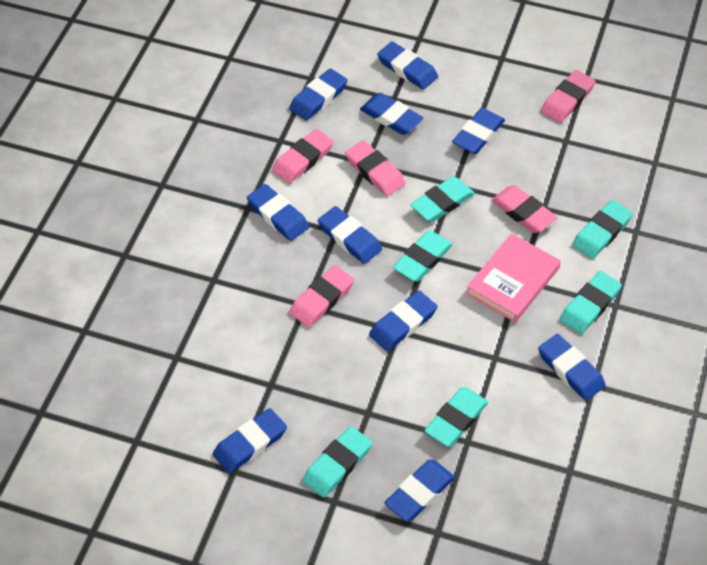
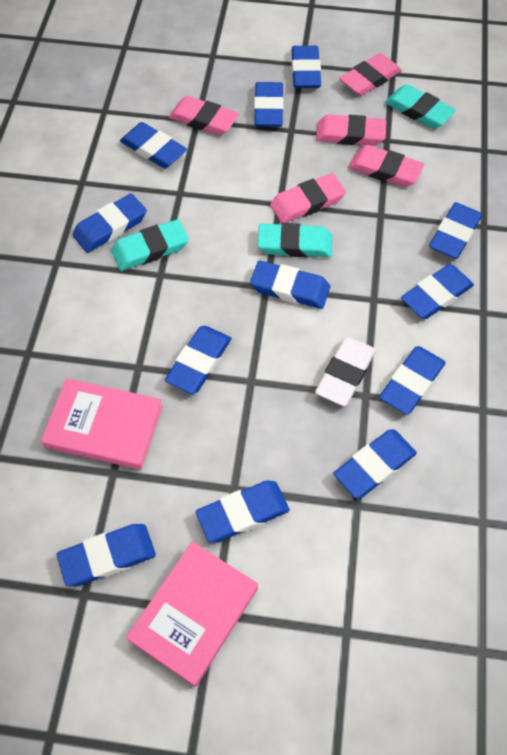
blue eraser: 10 -> 12
pink book: 1 -> 2
turquoise eraser: 6 -> 3
white eraser: 0 -> 1

